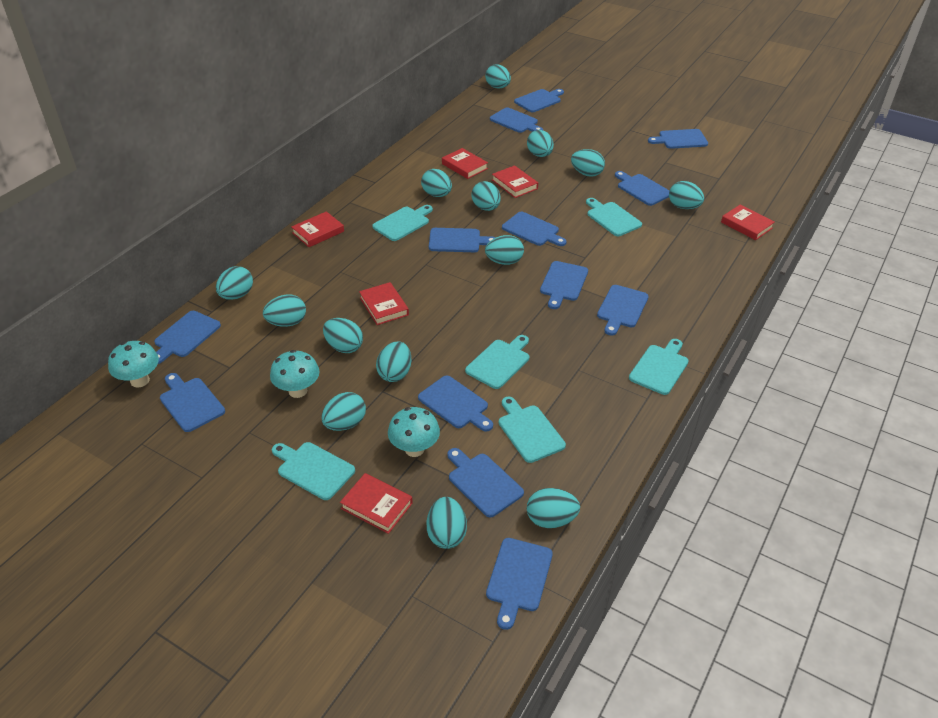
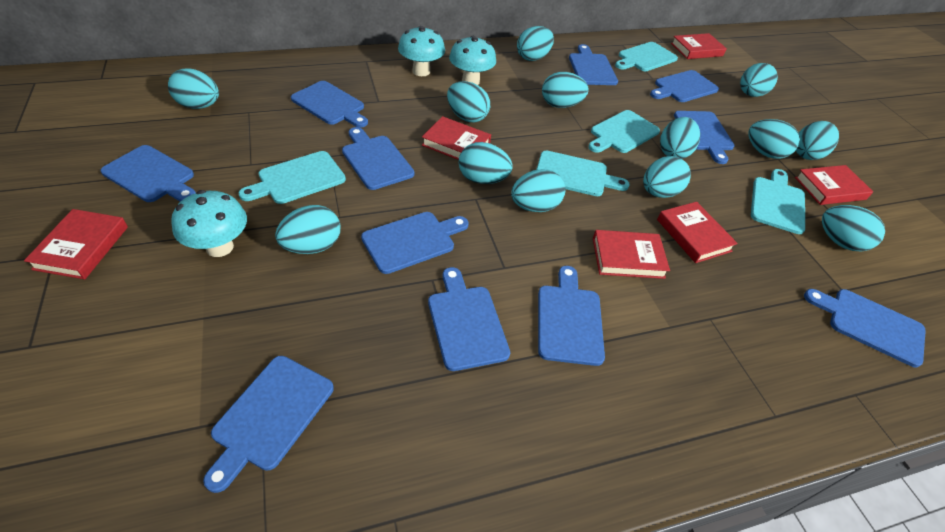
blue cutting board: 13 -> 11
turquoise cutting board: 6 -> 5
turquoise egg: 14 -> 13

